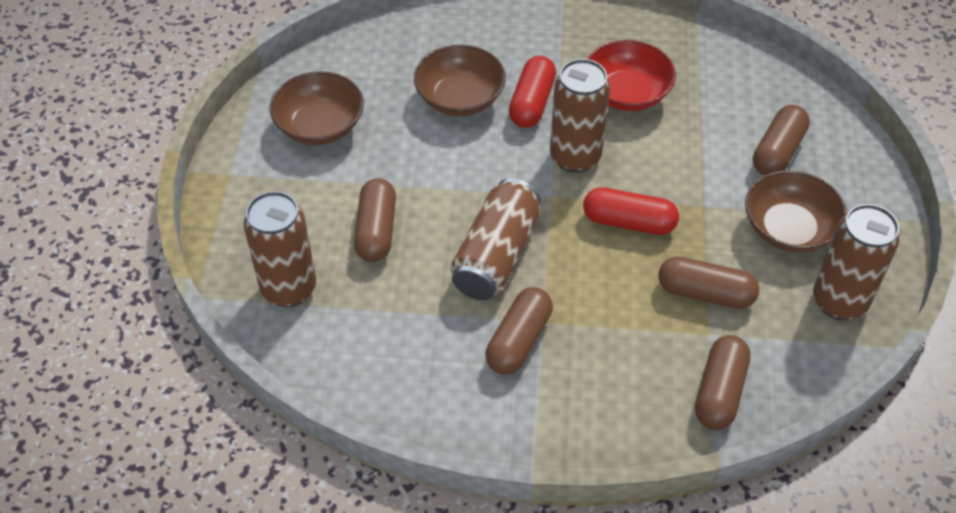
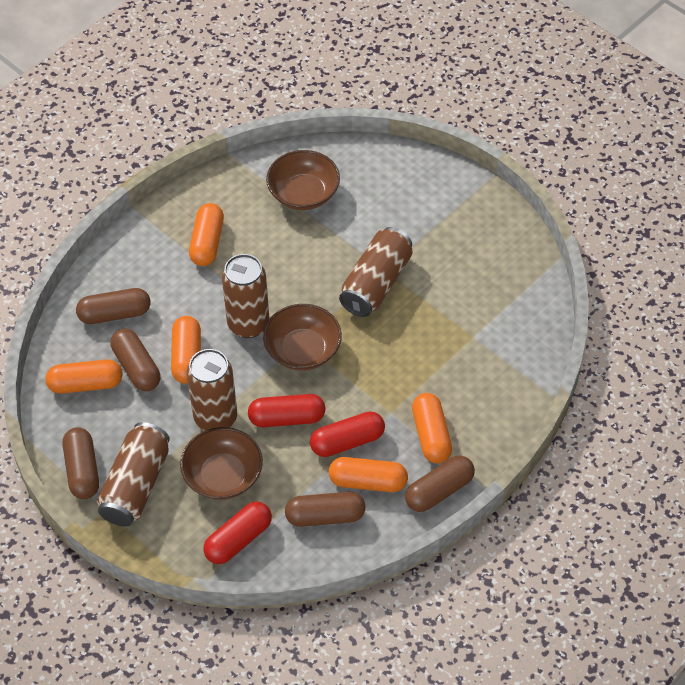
orange capsule: 0 -> 5
red bowl: 1 -> 0
red capsule: 2 -> 3

